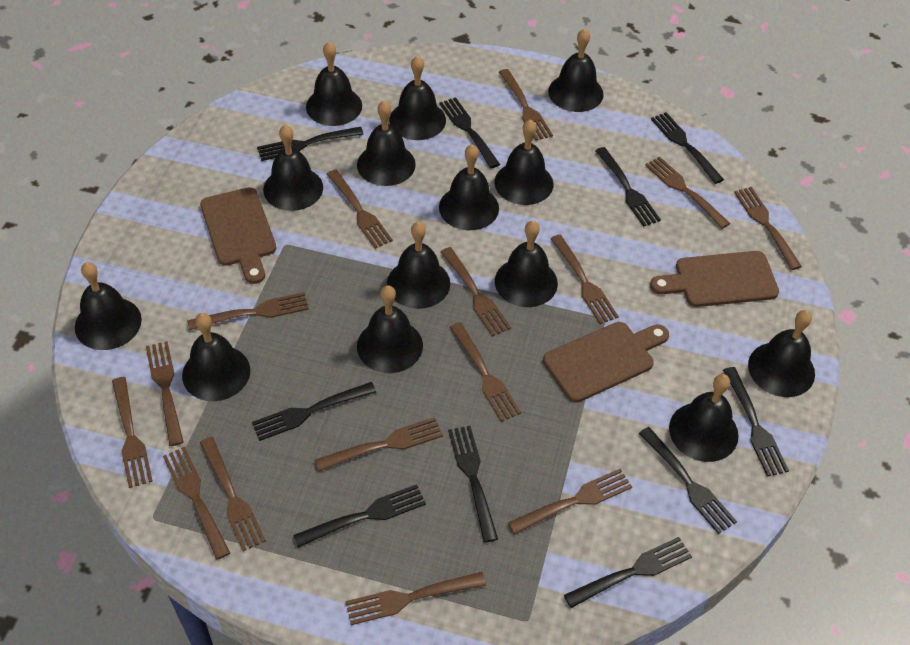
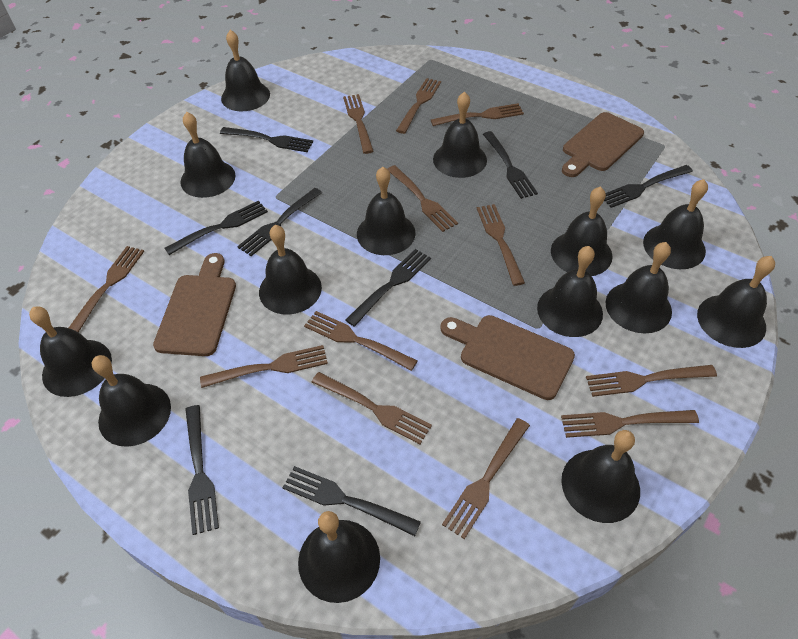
black fork: 10 -> 8
brown fork: 15 -> 12

